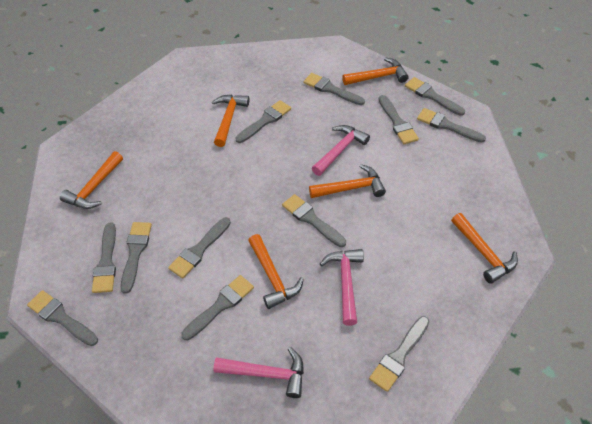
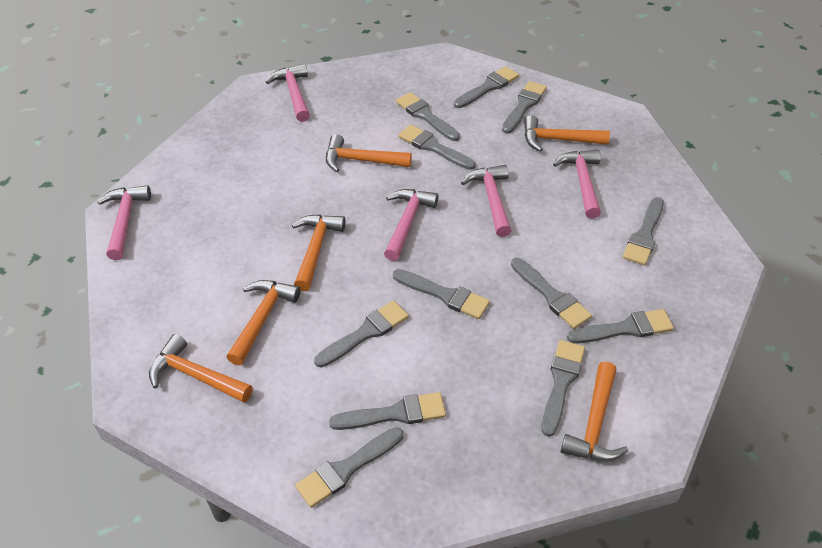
pink hammer: 3 -> 5

